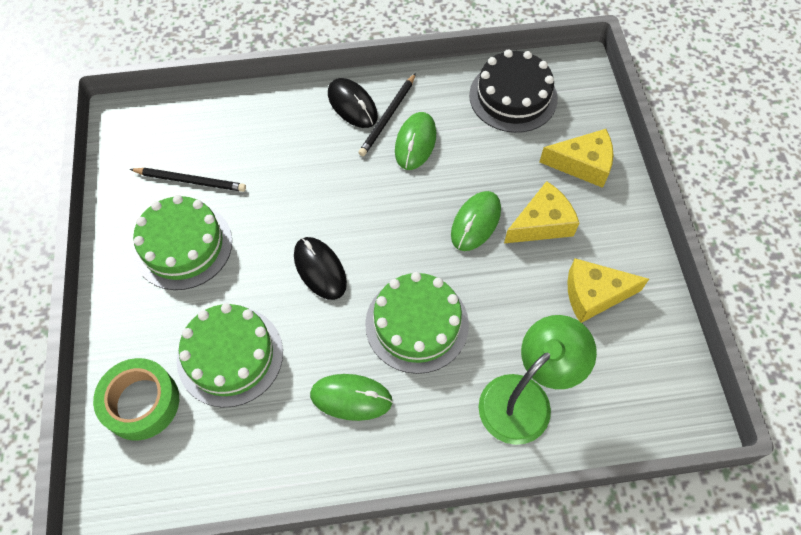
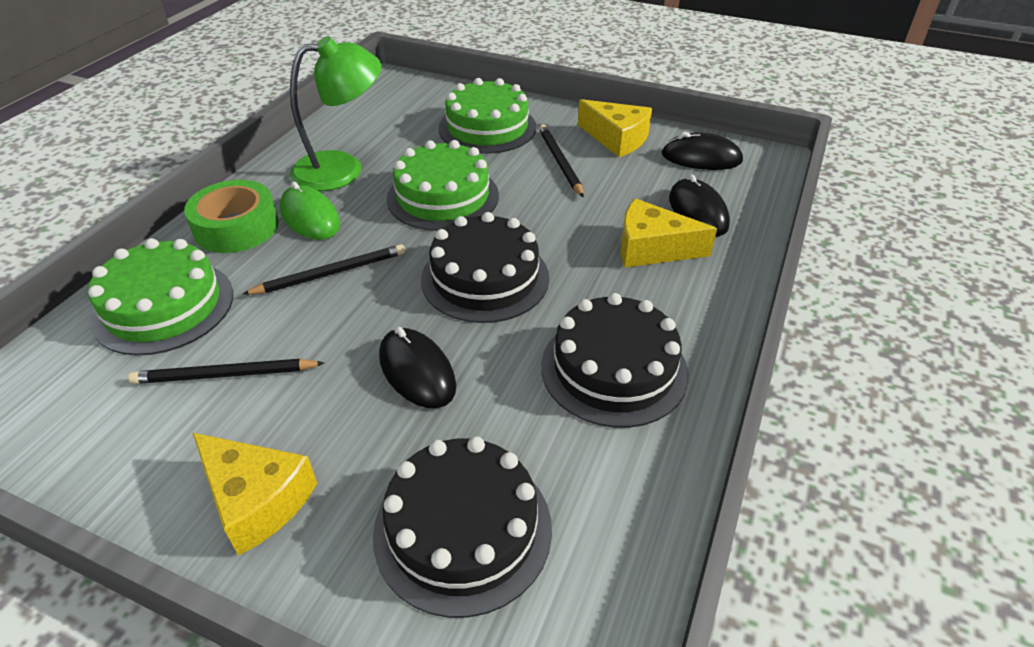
black cake: 1 -> 3
black mouse: 2 -> 3
black pencil: 2 -> 3
green mouse: 3 -> 1

